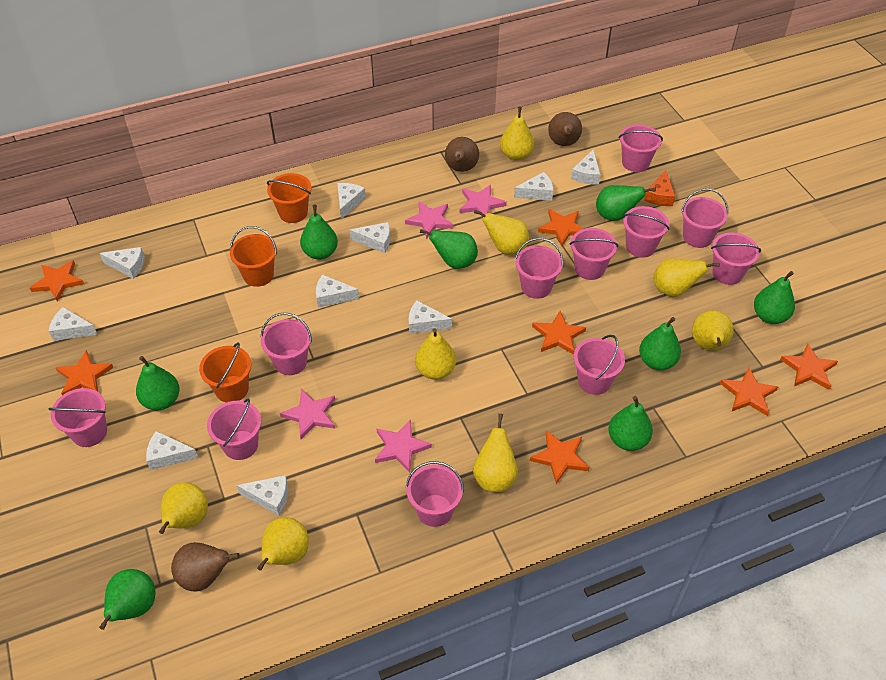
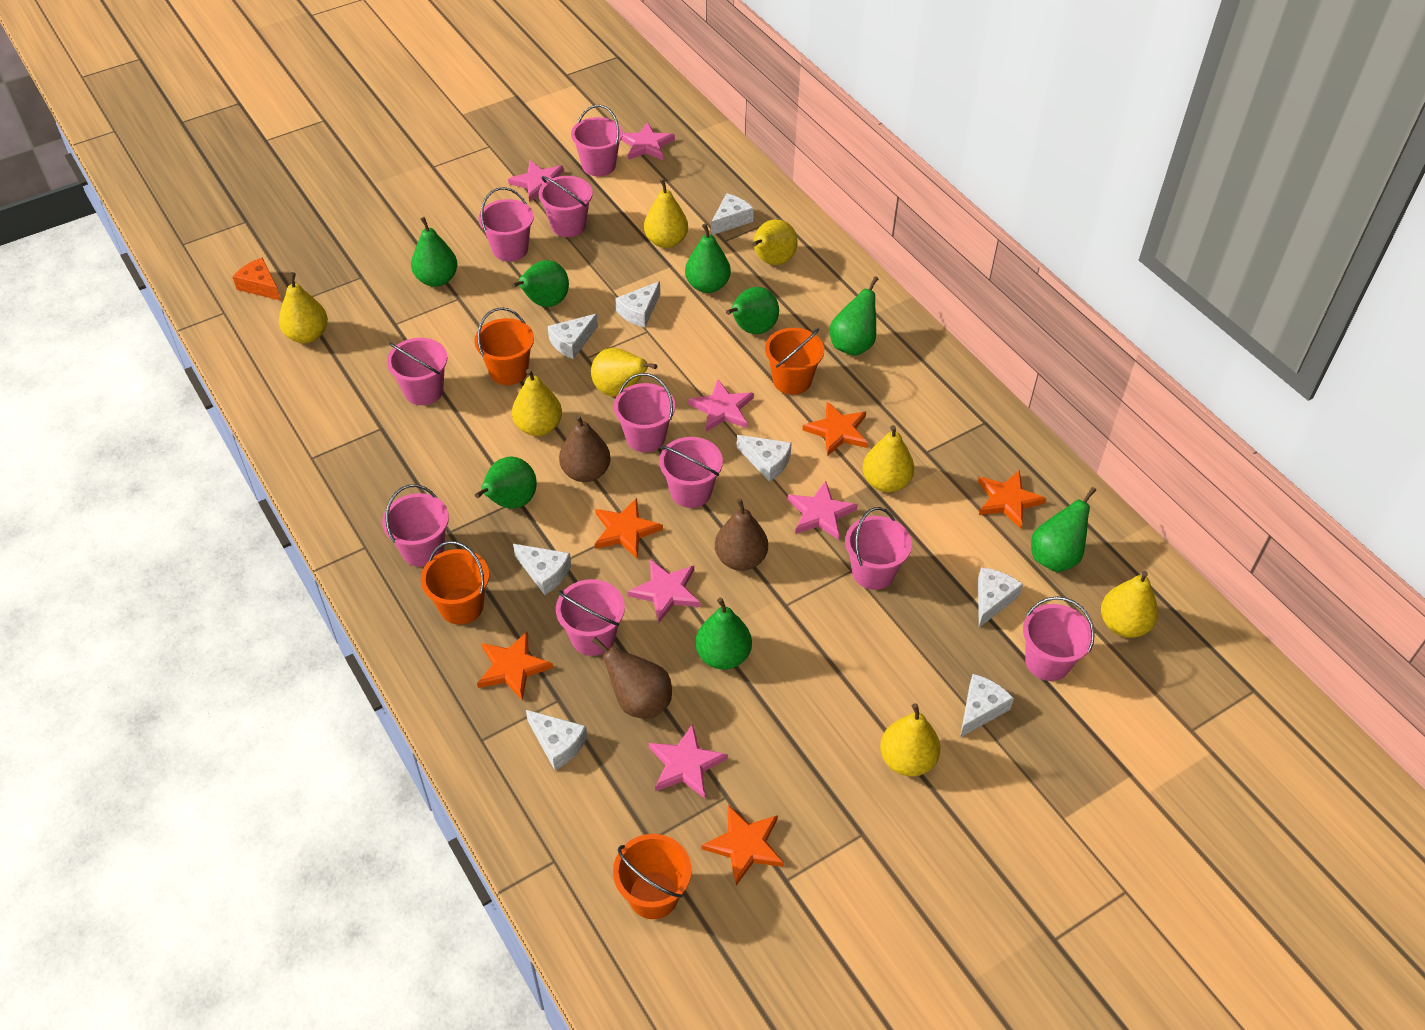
orange bucket: 3 -> 4
orange star: 7 -> 5
pink bucket: 11 -> 10
pink star: 4 -> 6
white cheese: 10 -> 8

